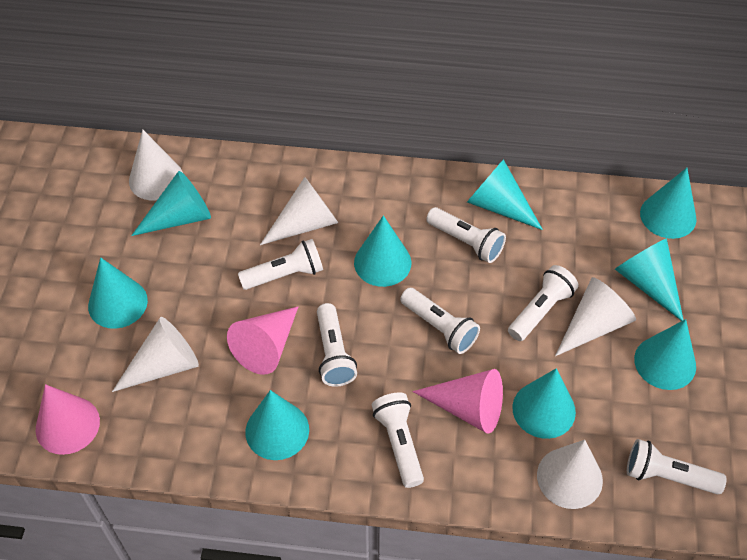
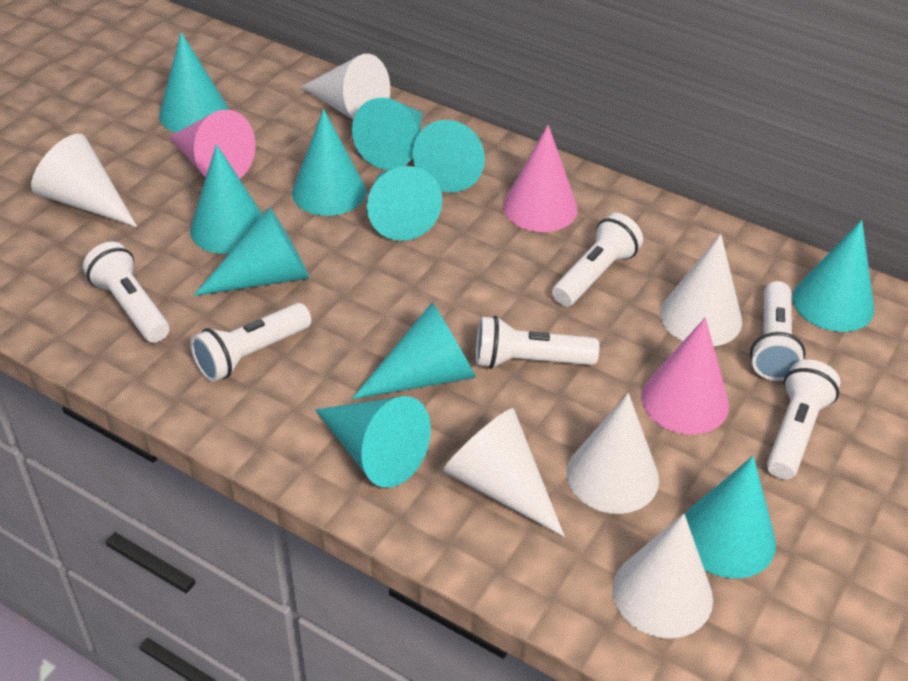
turquoise cone: 9 -> 11
white cone: 5 -> 6
white flashlight: 7 -> 6

